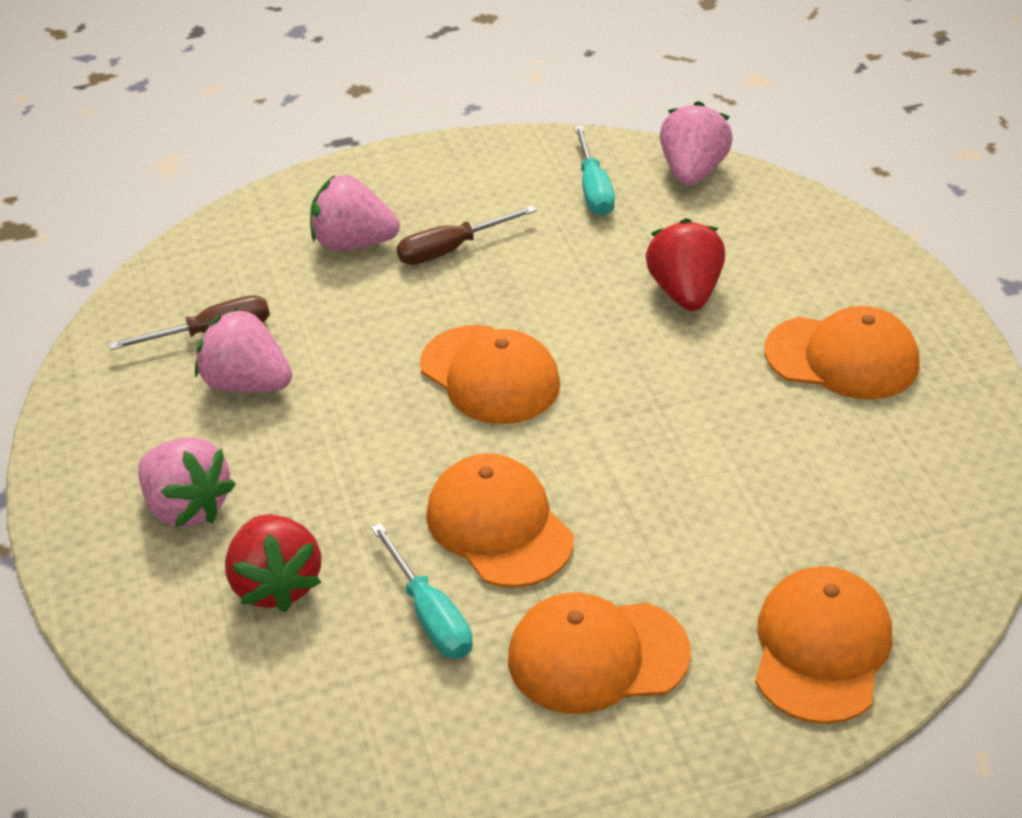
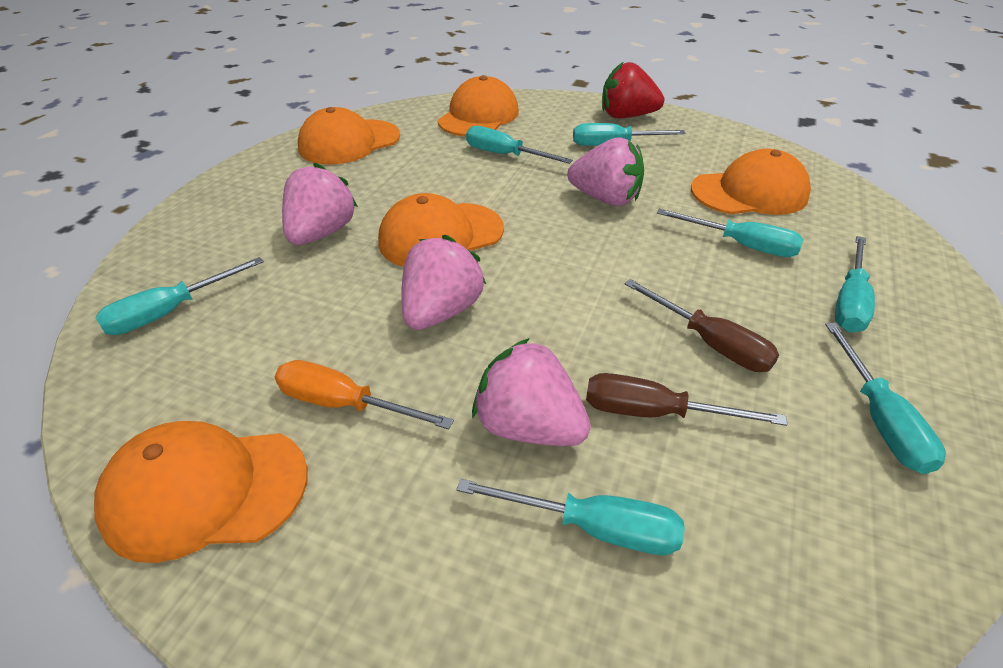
orange screwdriver: 0 -> 1
red strawberry: 2 -> 1
turquoise screwdriver: 2 -> 7

